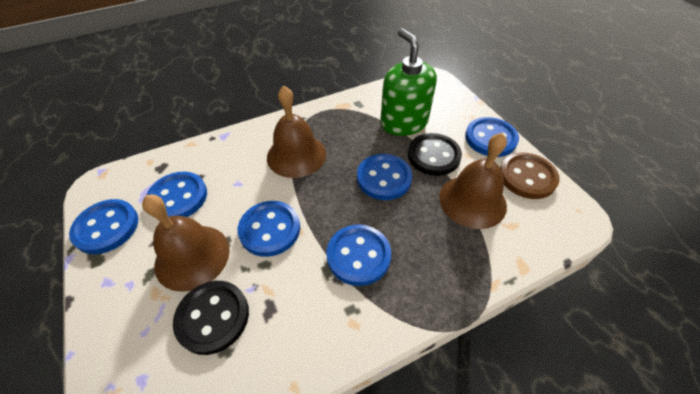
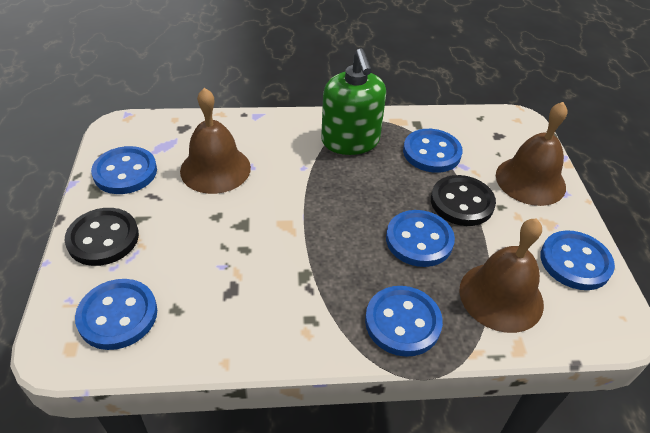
brown button: 1 -> 0

